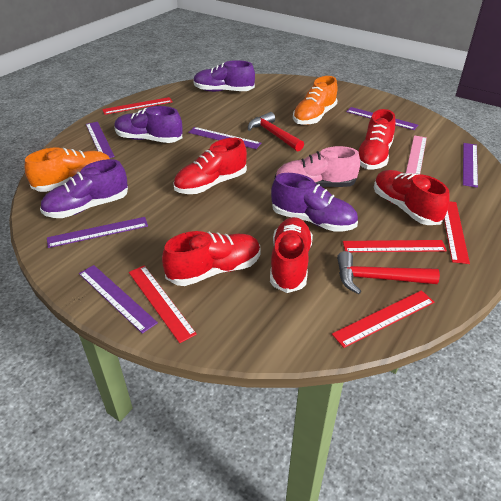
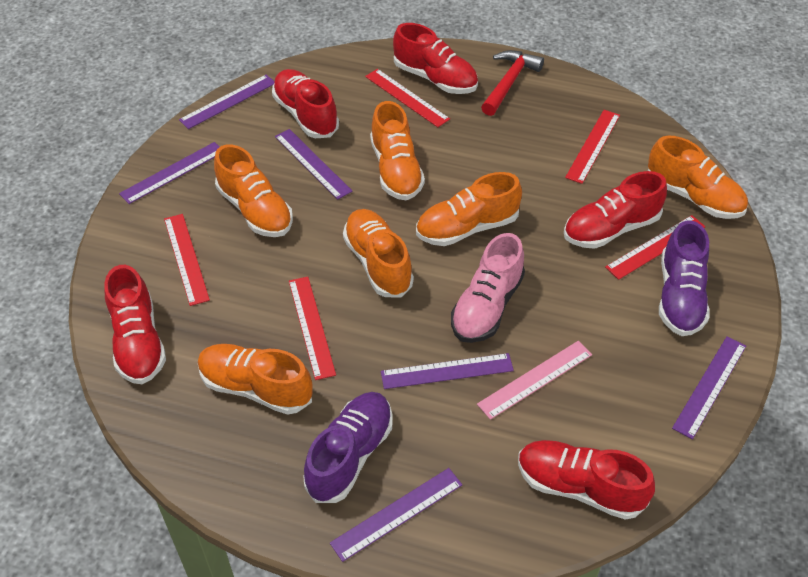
orange shoe: 2 -> 6
purple shoe: 4 -> 2
red hammer: 2 -> 1

